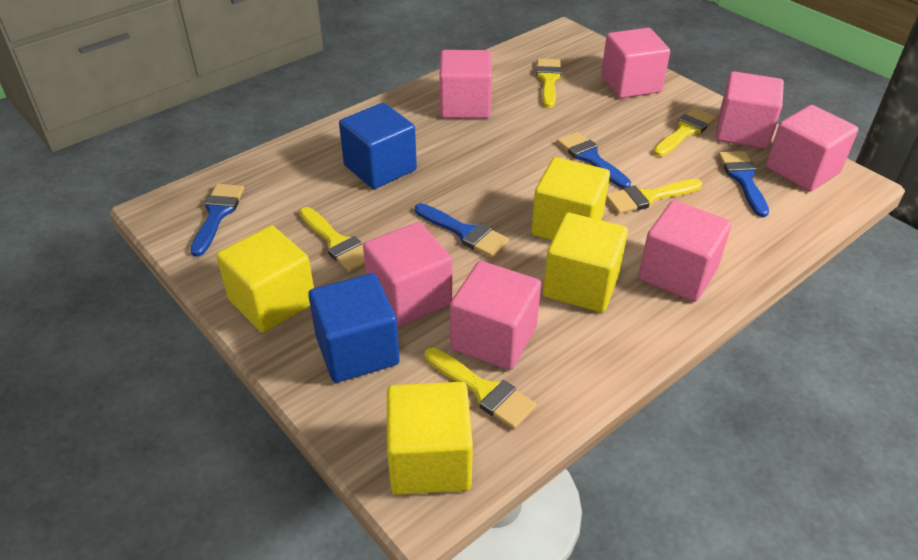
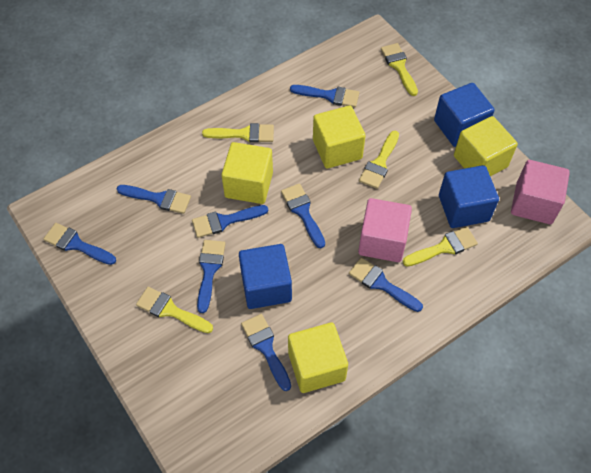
blue brush: 4 -> 8
blue cube: 2 -> 3
pink cube: 7 -> 2

